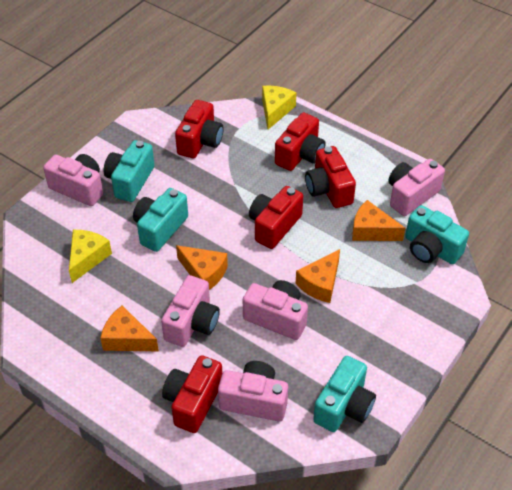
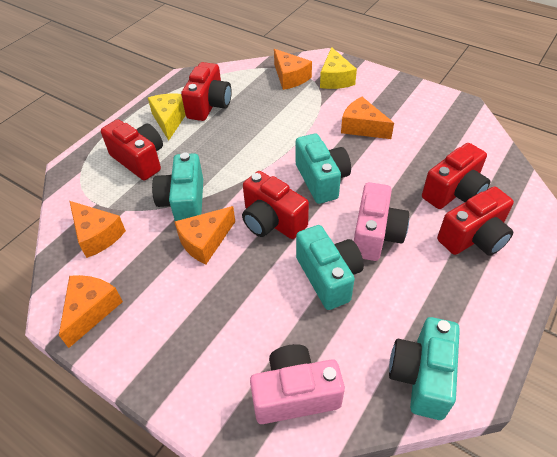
orange cheese: 4 -> 5
pink camera: 5 -> 2

